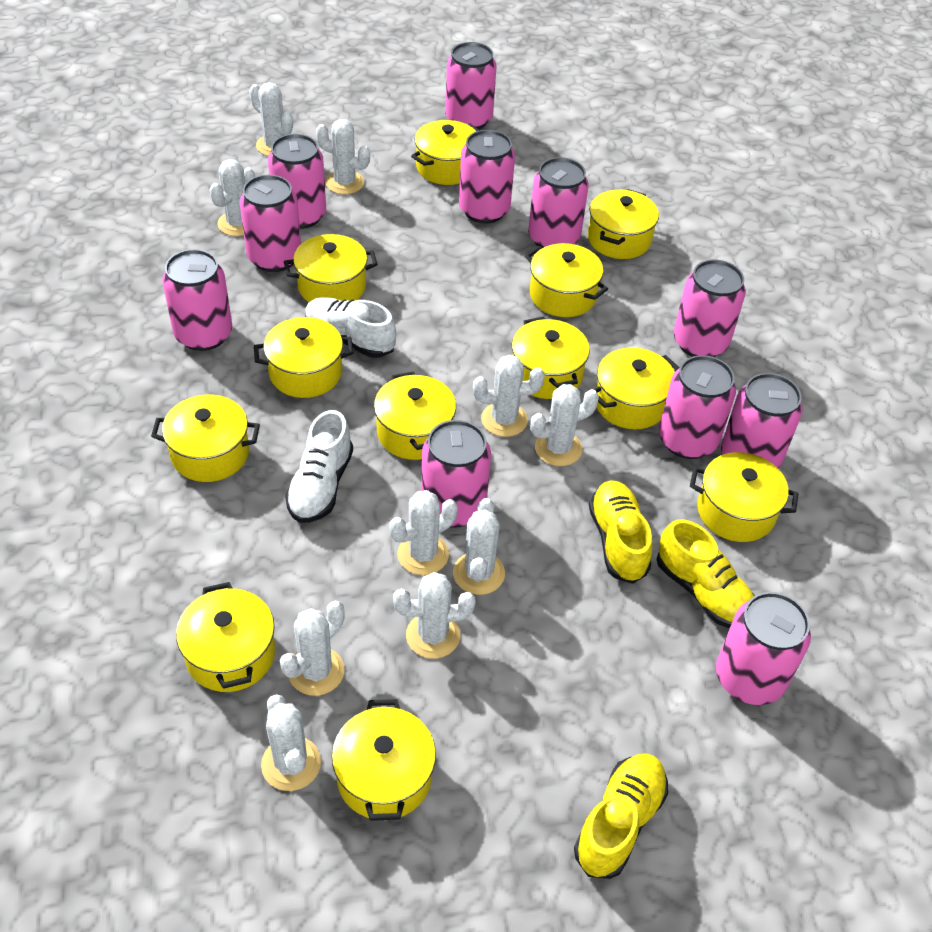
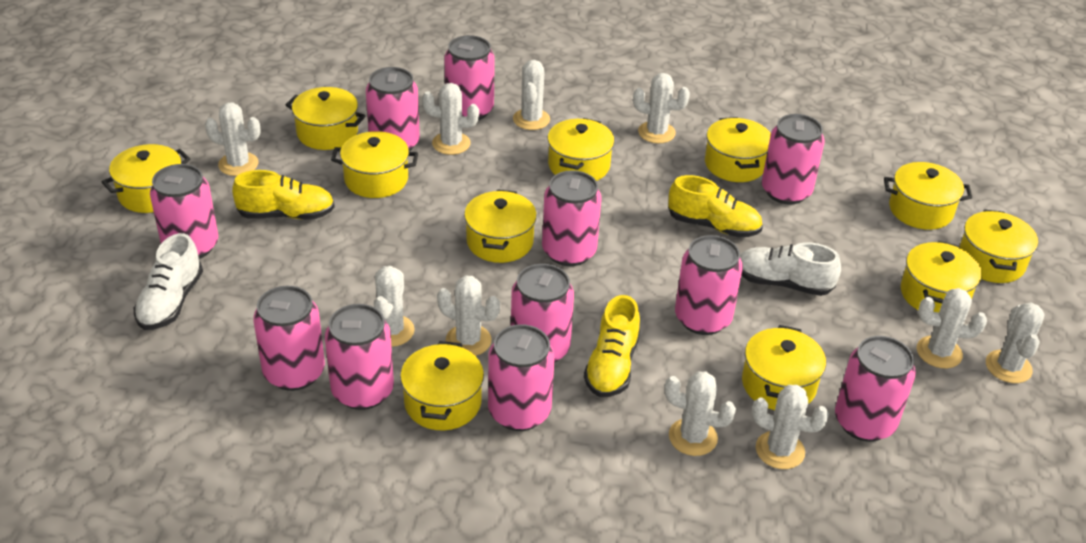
yellow pot: 12 -> 11

